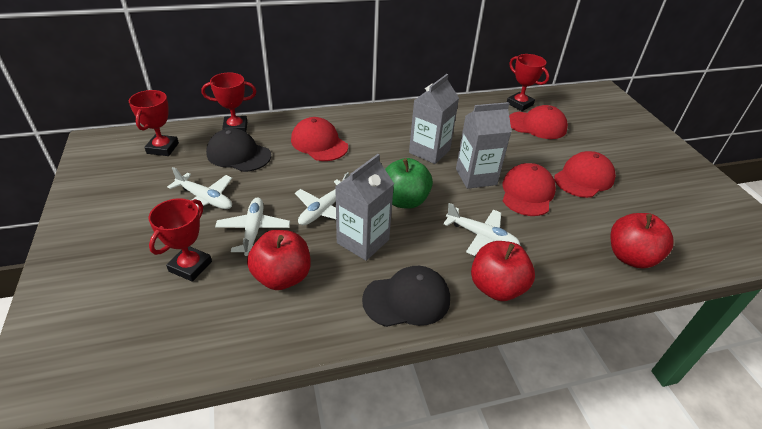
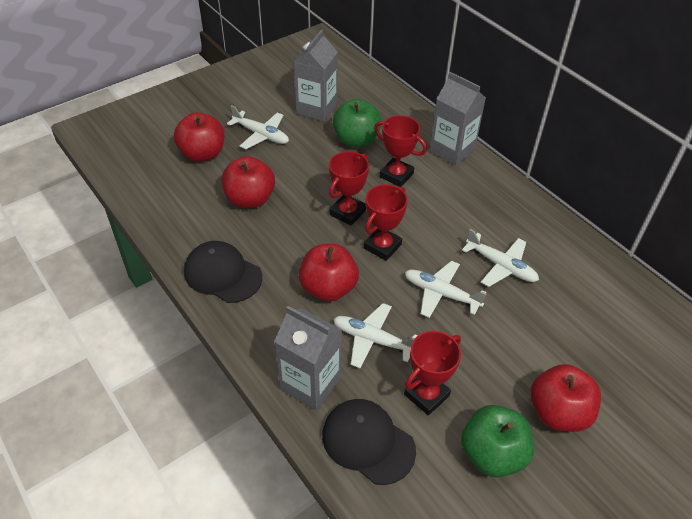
green apple: 1 -> 2
red apple: 3 -> 4
red cap: 4 -> 0

